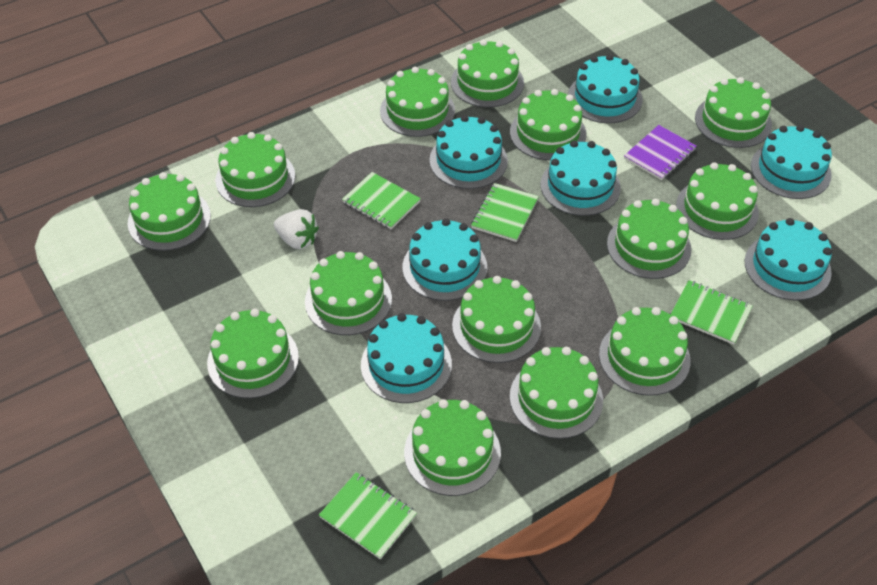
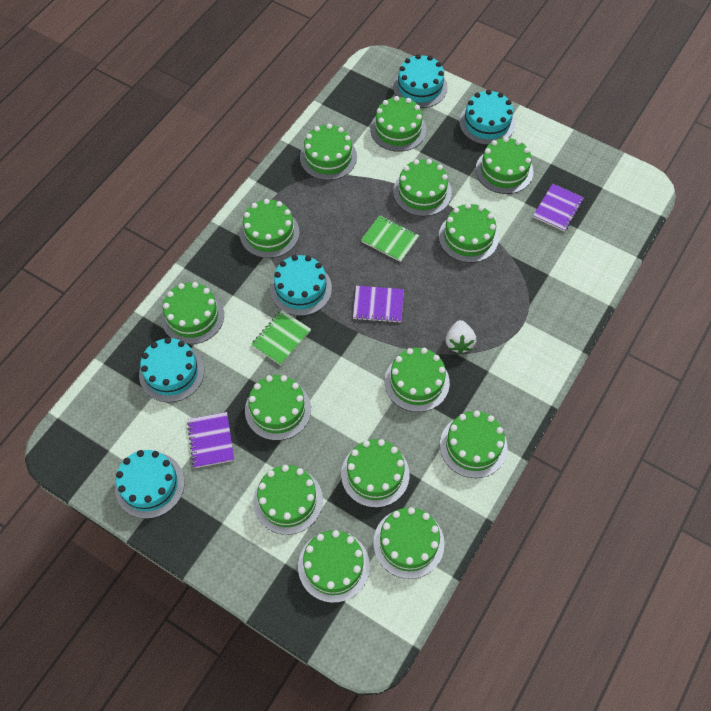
green notebook: 4 -> 2
purple notebook: 1 -> 3
turquoise cake: 7 -> 5

